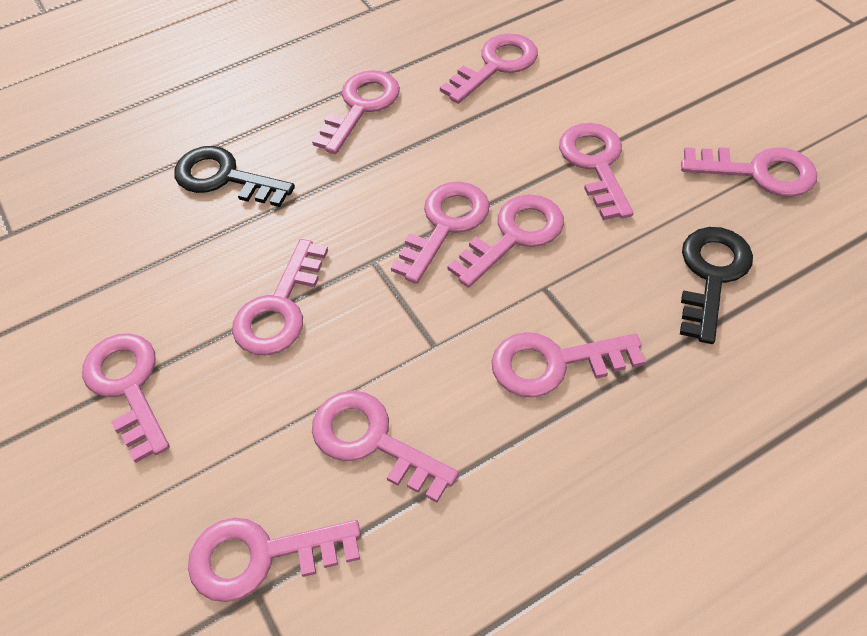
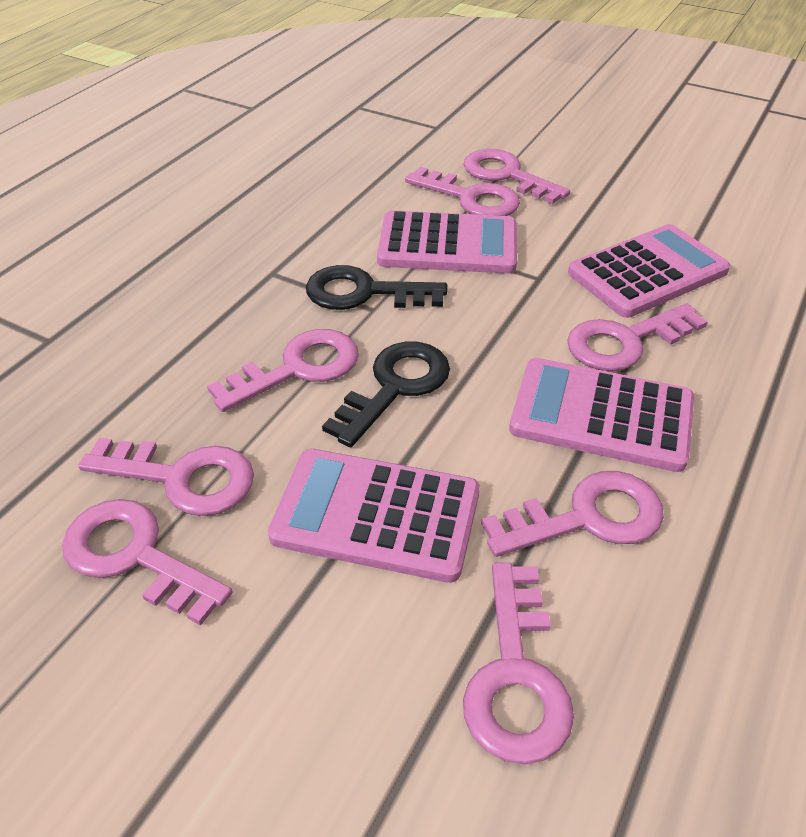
pink calculator: 0 -> 4
pink key: 11 -> 8

